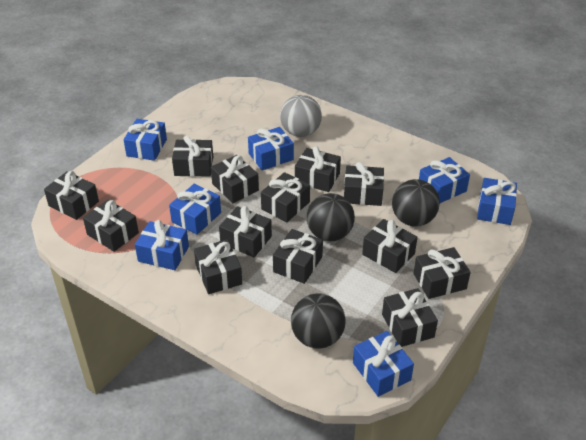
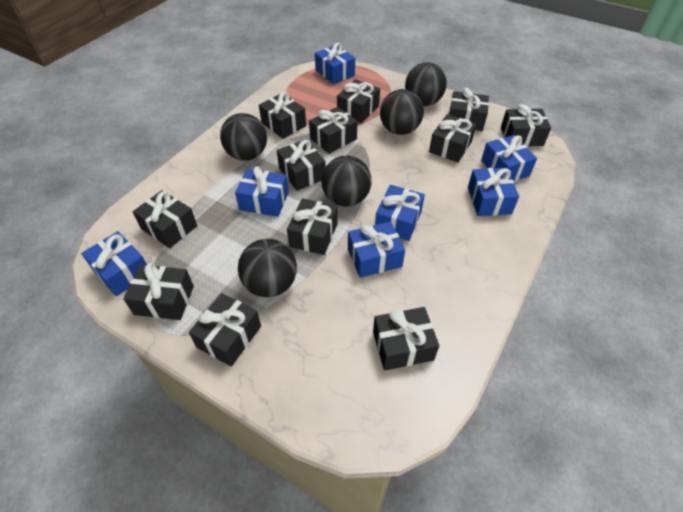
black ball: 3 -> 5
black gift: 13 -> 12
grey ball: 1 -> 0

